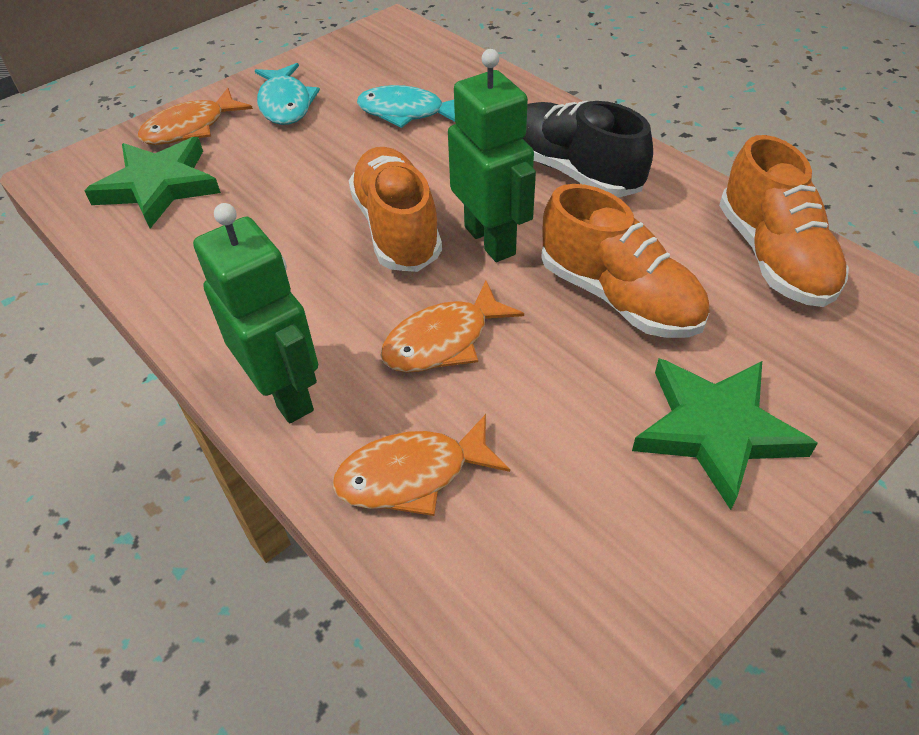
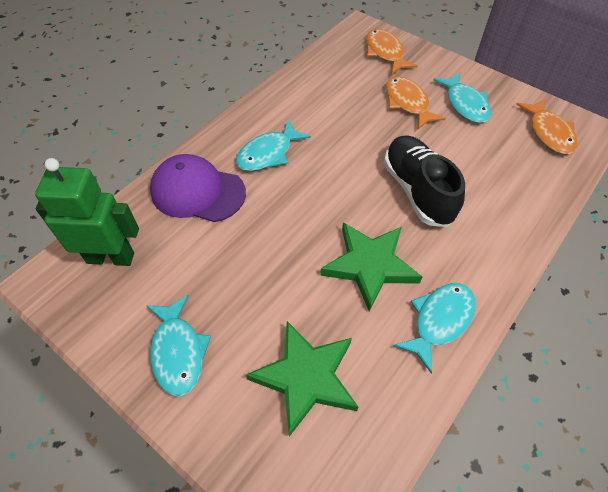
green robot: 2 -> 1
orange shoe: 3 -> 0
purple cap: 0 -> 1
turquoise fish: 2 -> 4

